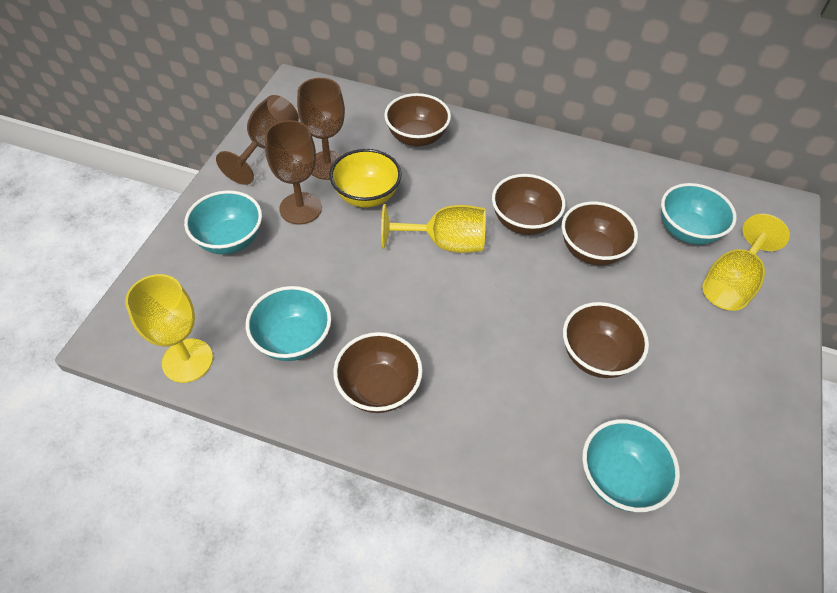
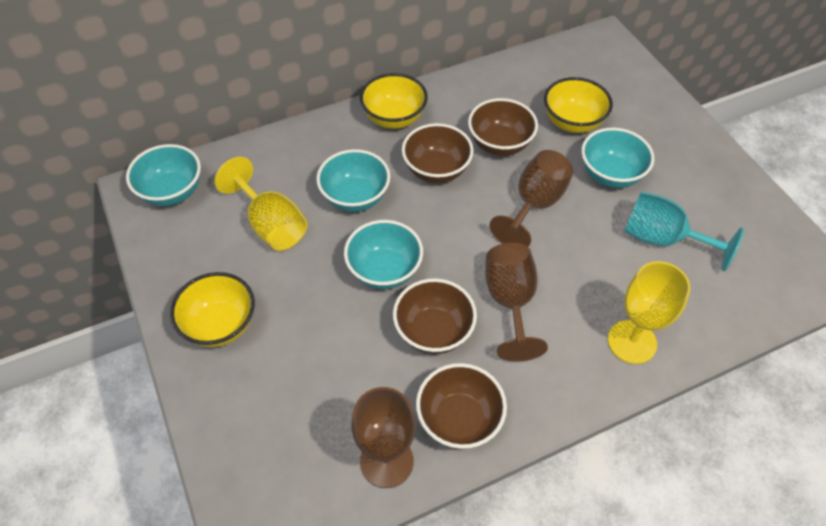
brown bowl: 5 -> 4
turquoise goblet: 0 -> 1
yellow bowl: 1 -> 3
yellow goblet: 3 -> 2

